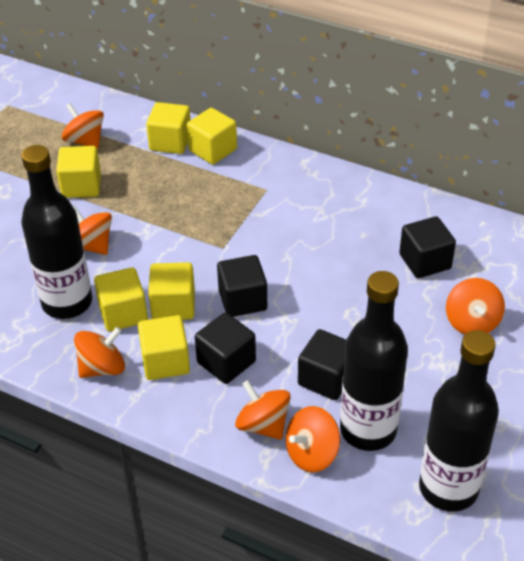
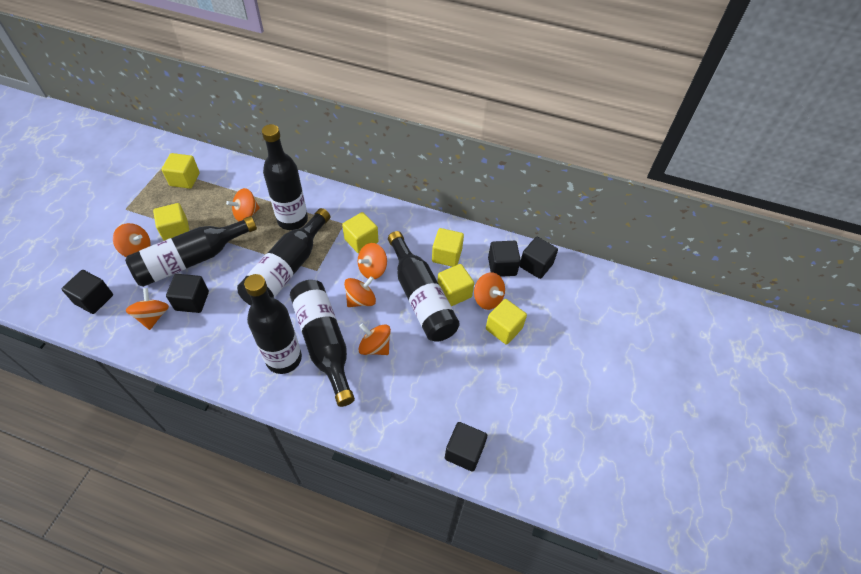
black bottle: 3 -> 6
black cube: 4 -> 5
orange spinning top: 6 -> 7

